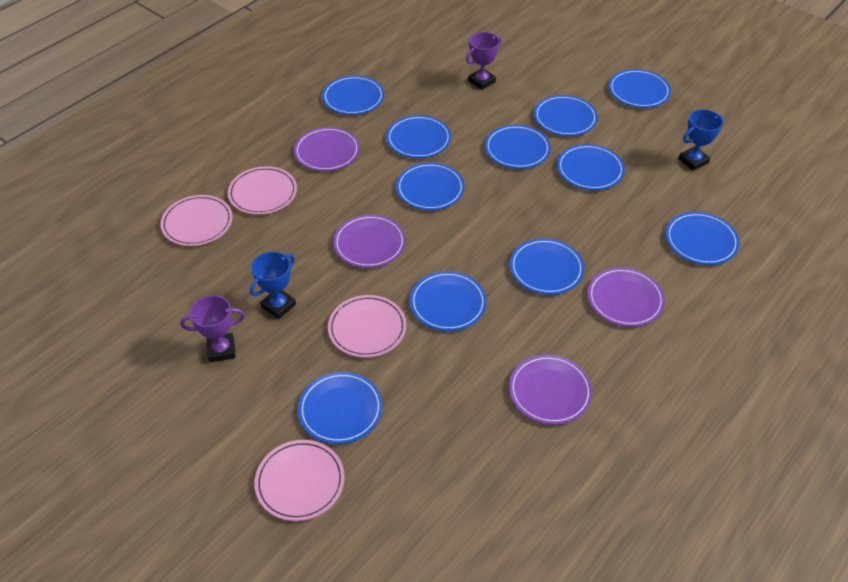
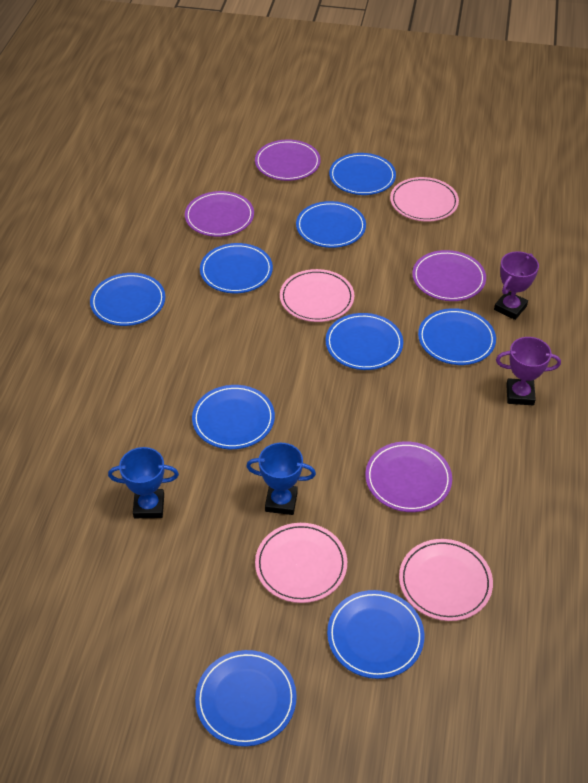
blue plate: 11 -> 9

